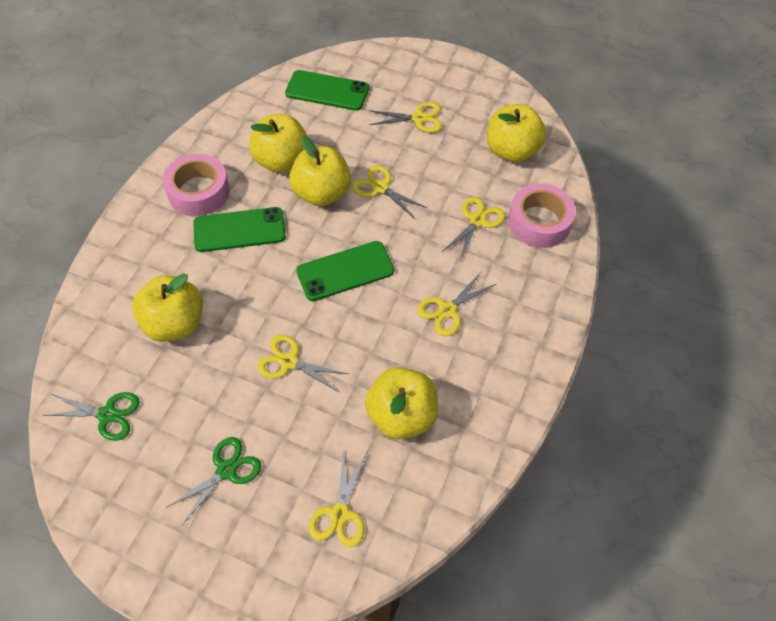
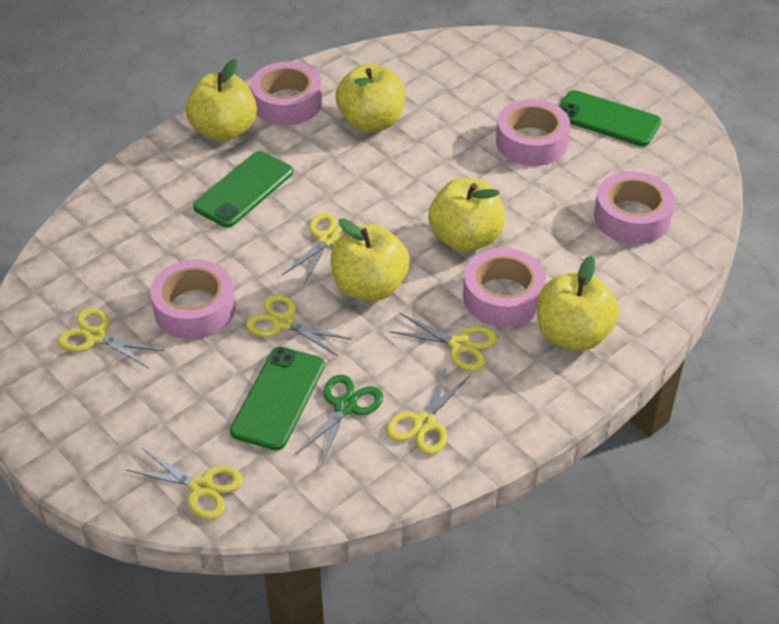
green scissors: 2 -> 1
pink tape: 2 -> 5

